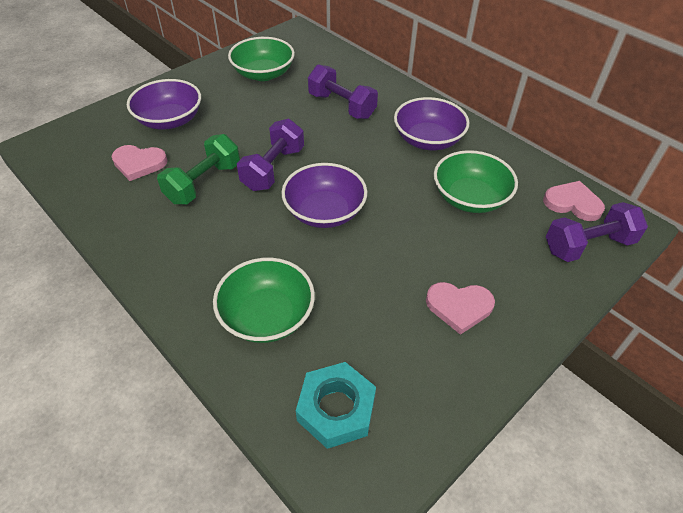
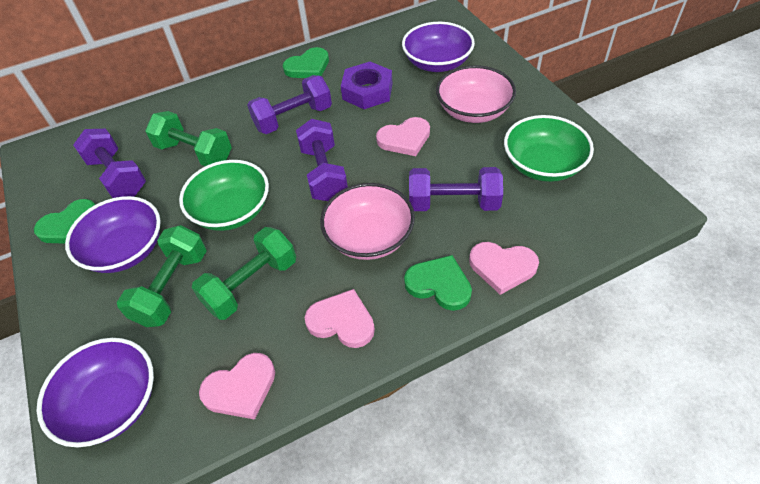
green bowl: 3 -> 2
green dumbbell: 1 -> 3
green heart: 0 -> 3
pink bowl: 0 -> 2
pink heart: 3 -> 4
purple dumbbell: 3 -> 4
purple nut: 0 -> 1
turquoise nut: 1 -> 0

